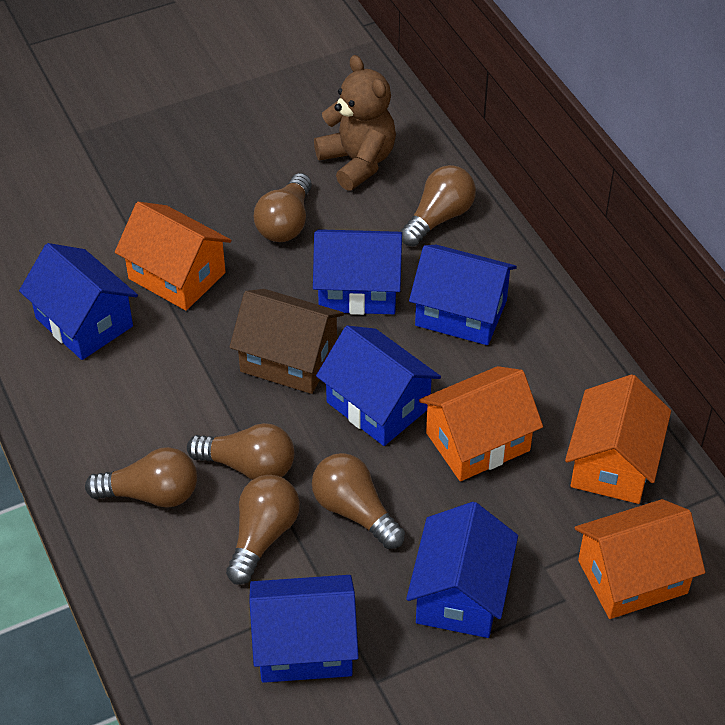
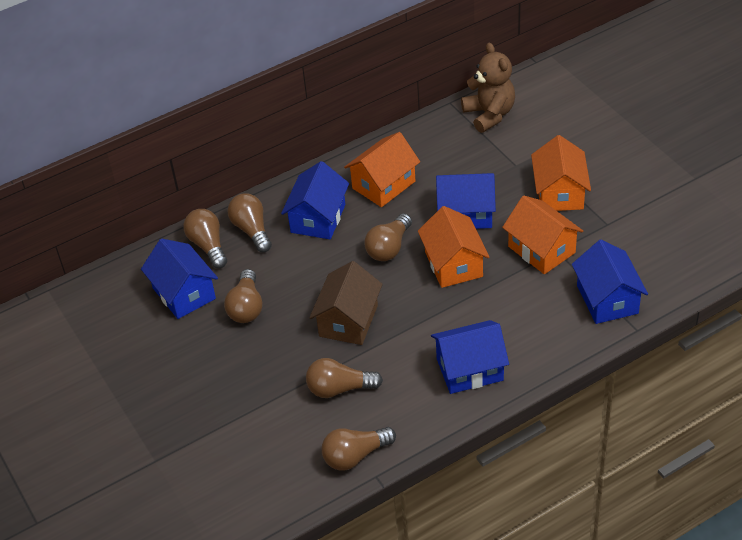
blue house: 6 -> 5

